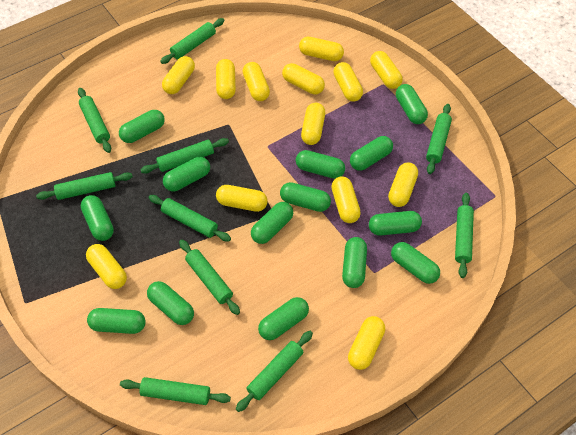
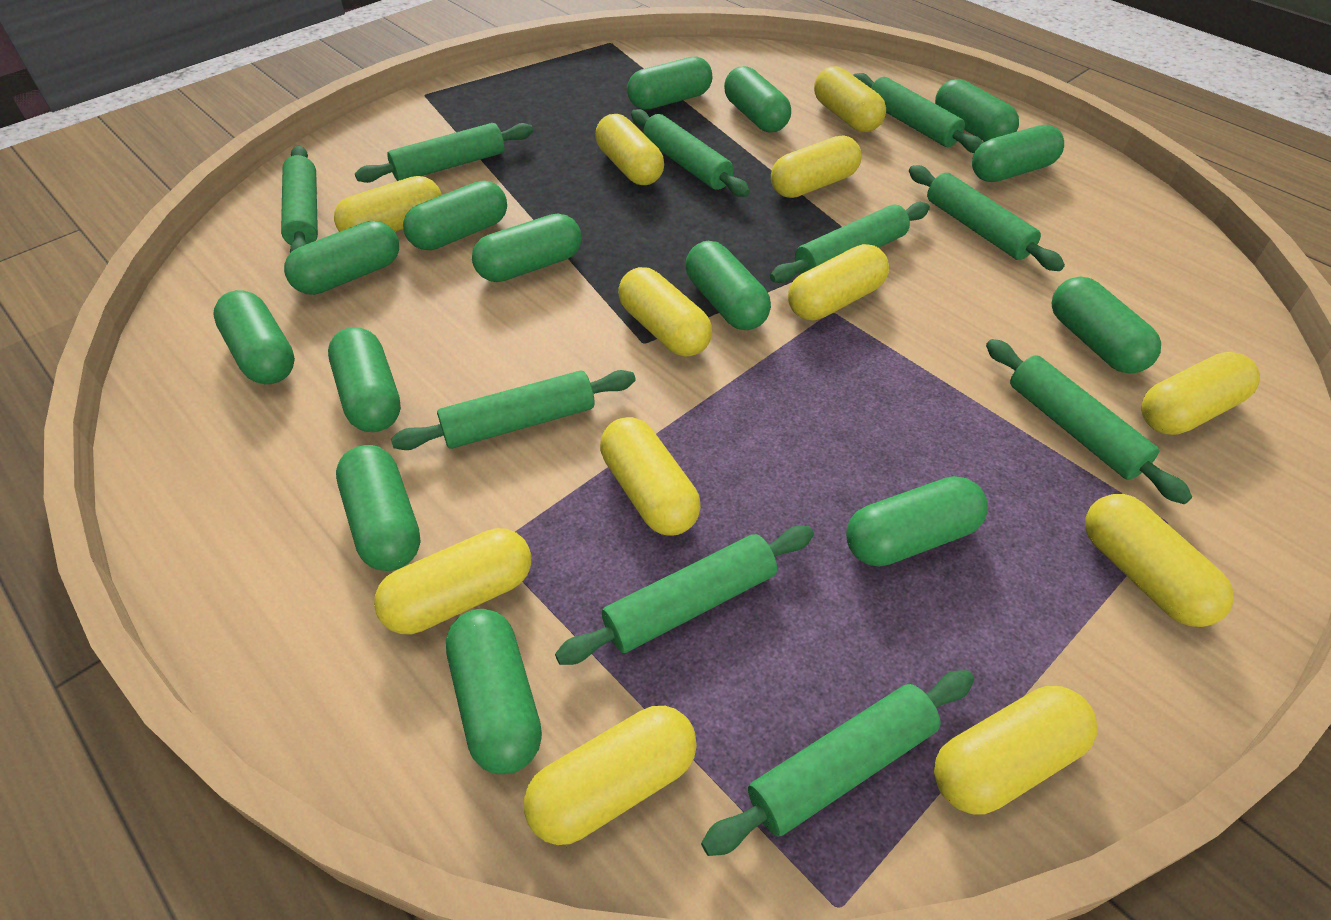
yellow capsule: 13 -> 12

